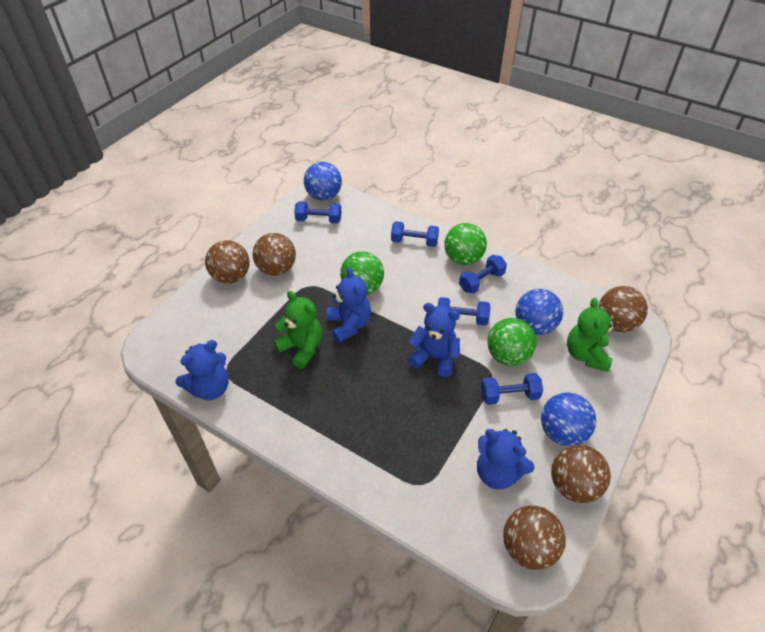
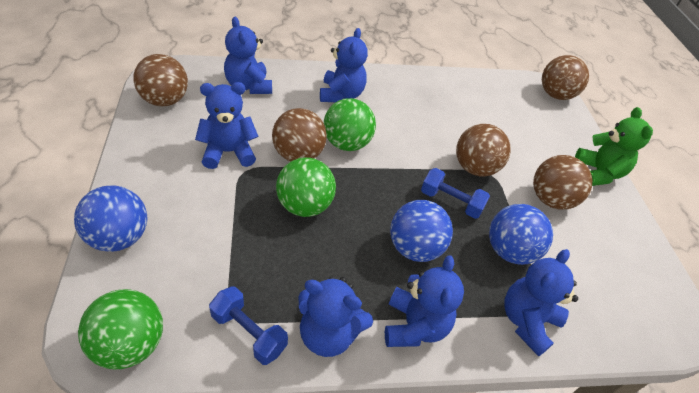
blue dumbbell: 5 -> 2
blue teddy bear: 4 -> 6
green teddy bear: 2 -> 1

